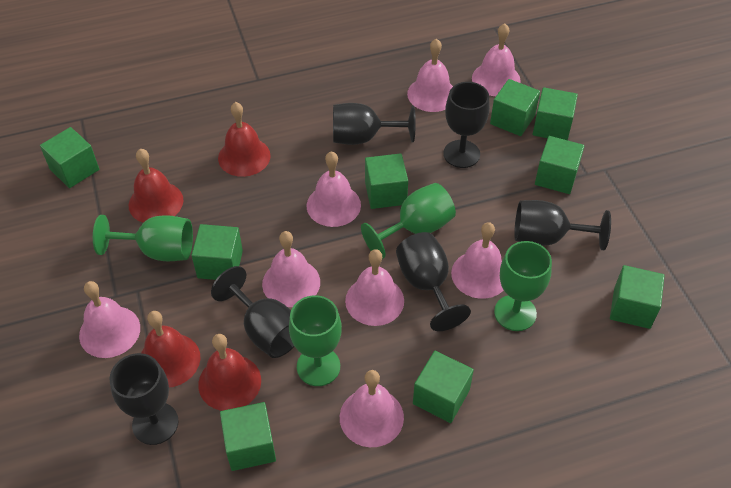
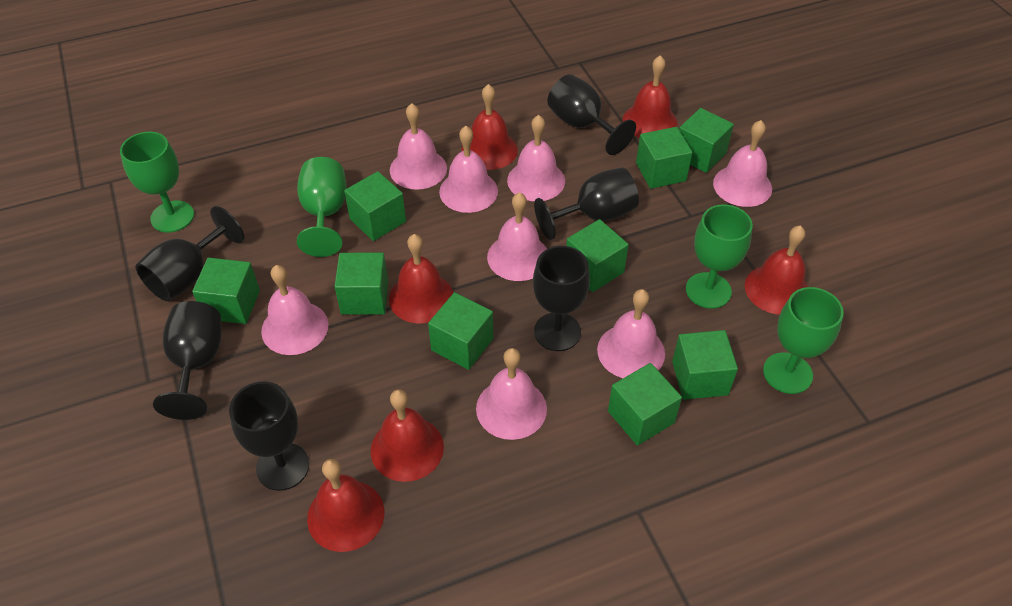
red bell: 4 -> 6

